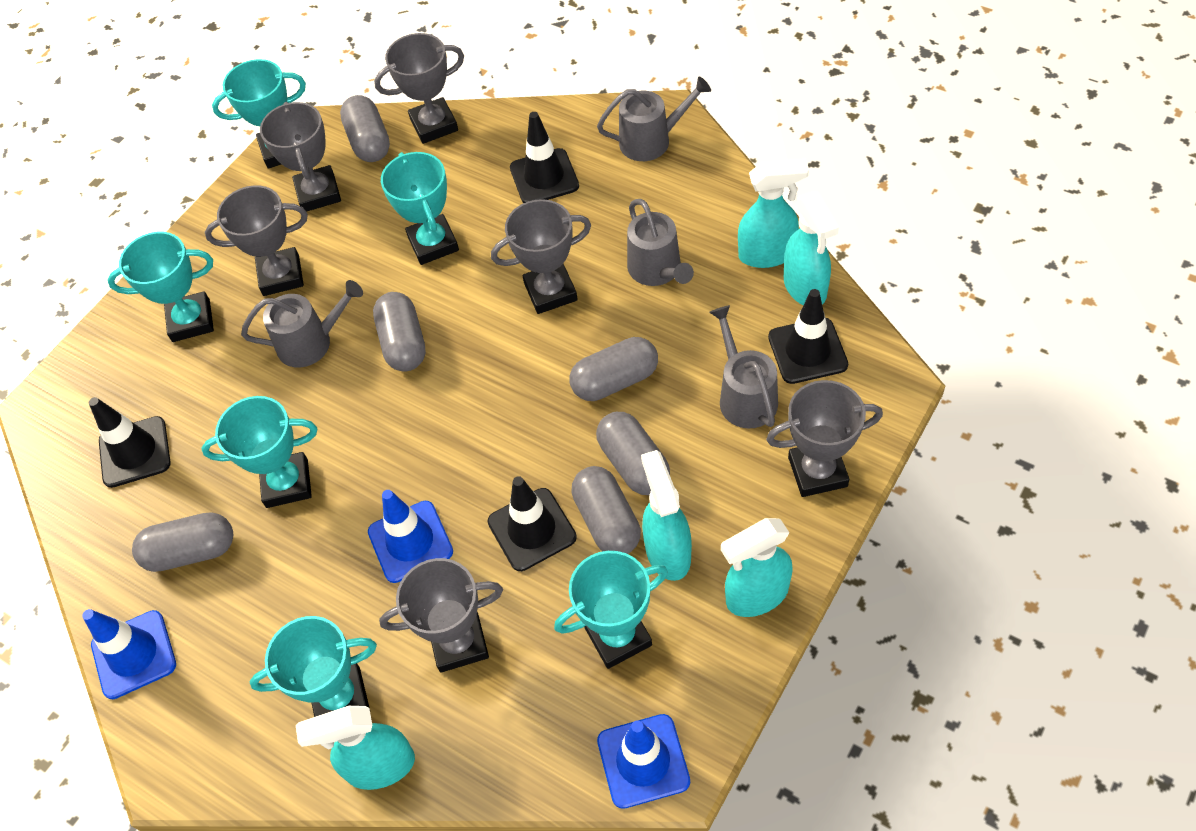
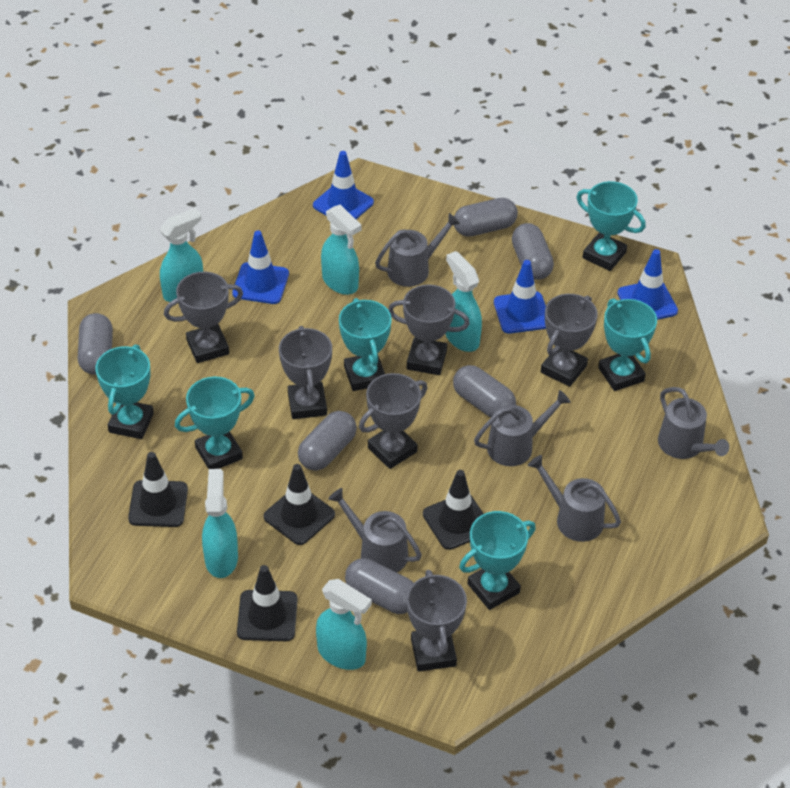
blue traffic cone: 3 -> 4
grey watering can: 4 -> 5

